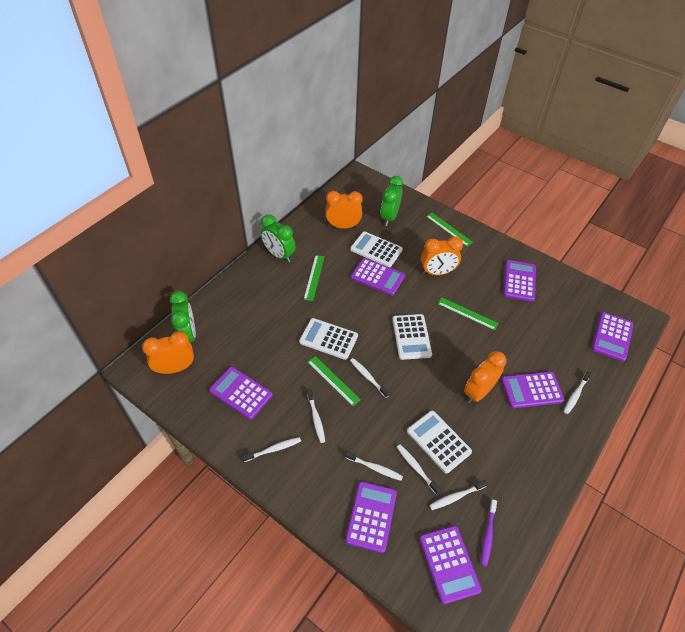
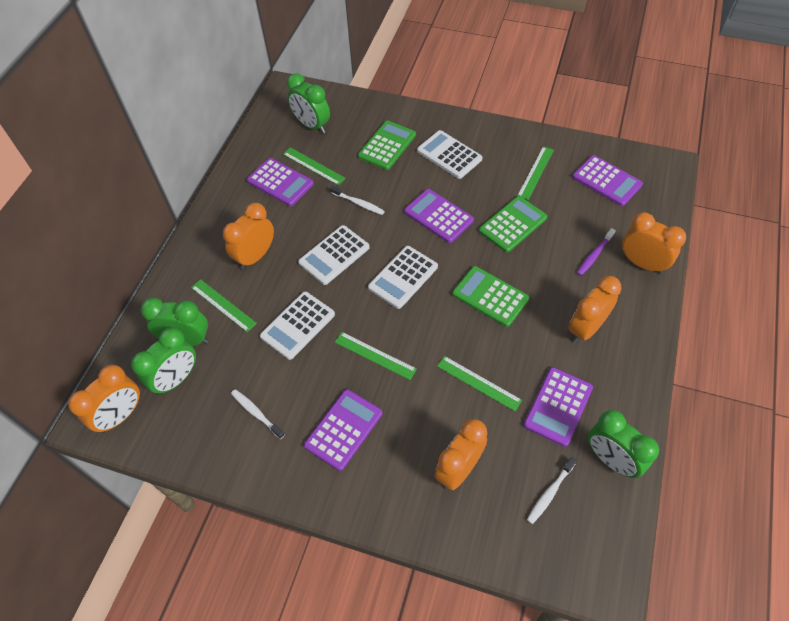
green calculator: 0 -> 3
green clock: 3 -> 4
green ruler: 4 -> 5
orange clock: 4 -> 5
purple calculator: 7 -> 5
white toothbrush: 7 -> 3

